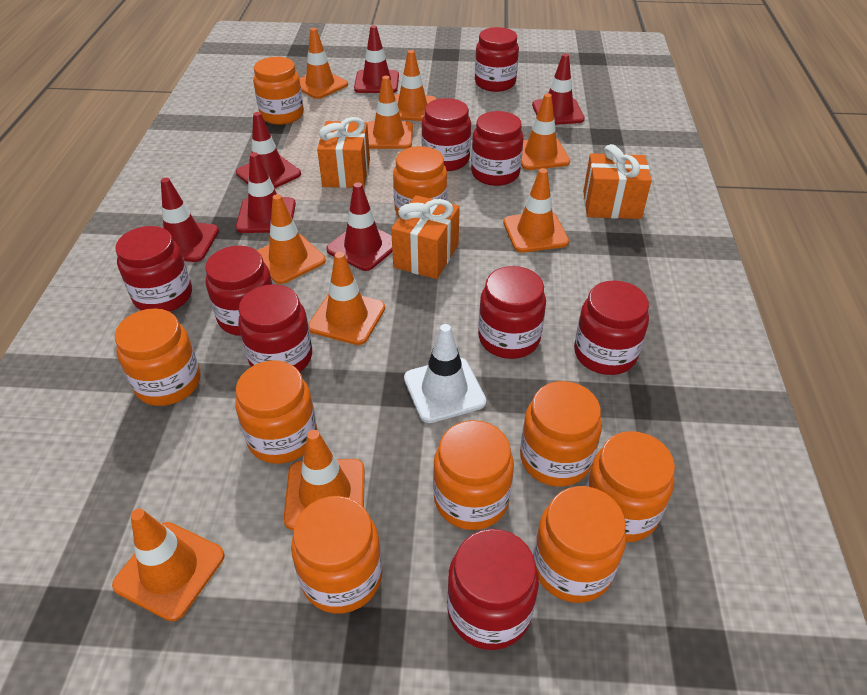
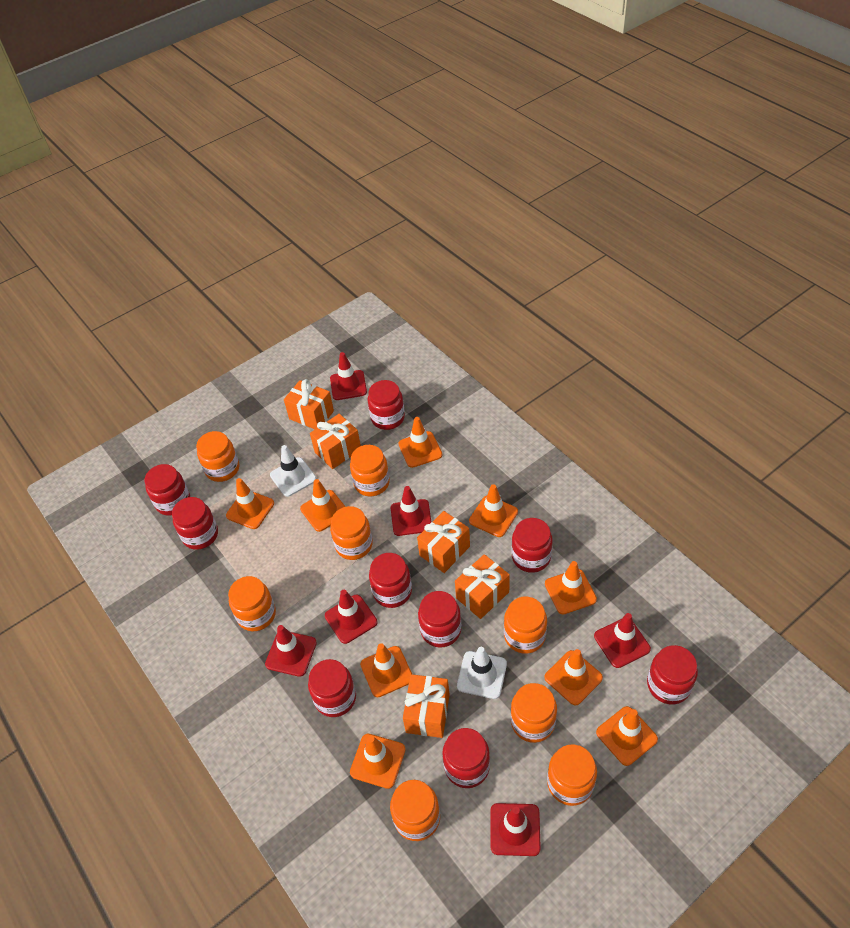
orange gift: 3 -> 5
orange jar: 9 -> 8
white traffic cone: 1 -> 2

